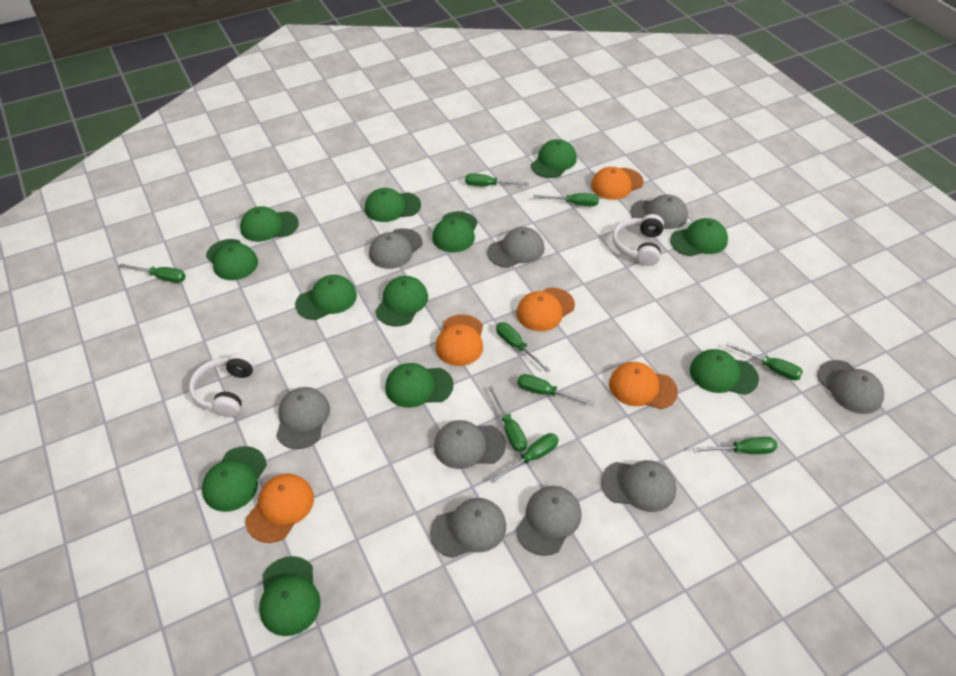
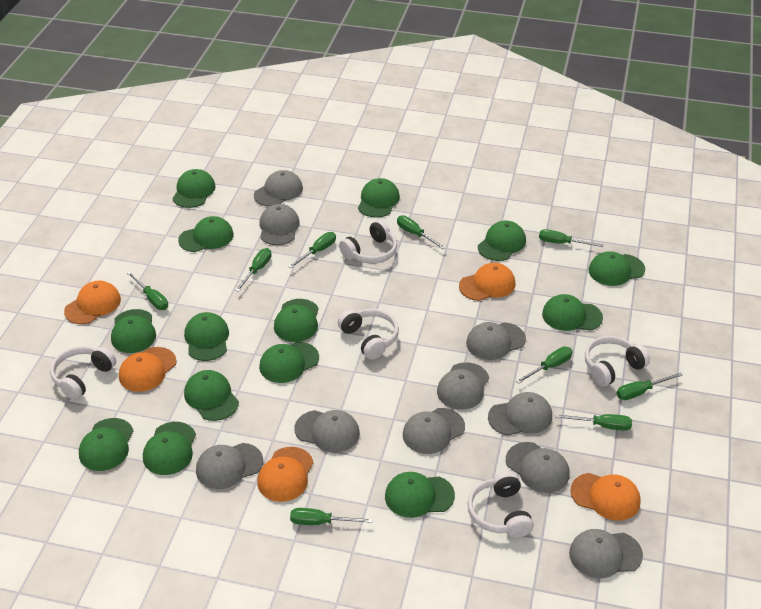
green cap: 12 -> 14
grey cap: 9 -> 10
white headphones: 2 -> 5

